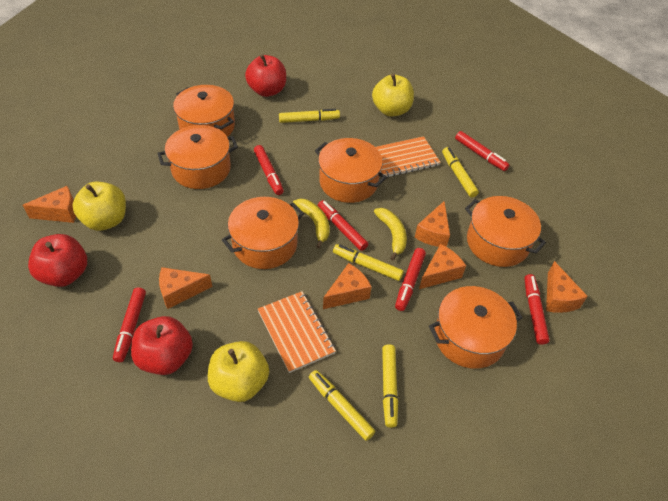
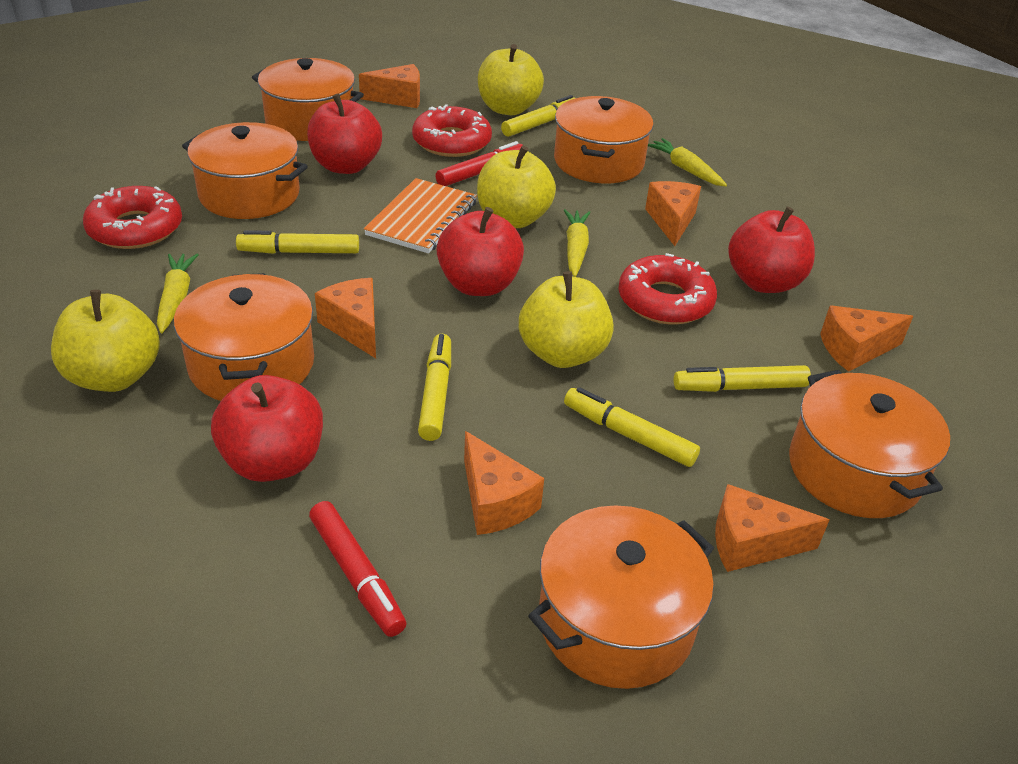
orange notebook: 2 -> 1
red apple: 3 -> 4
red donut: 0 -> 3
red marker: 6 -> 2
yellow apple: 3 -> 4
yellow banana: 2 -> 0
yellow carrot: 0 -> 3

